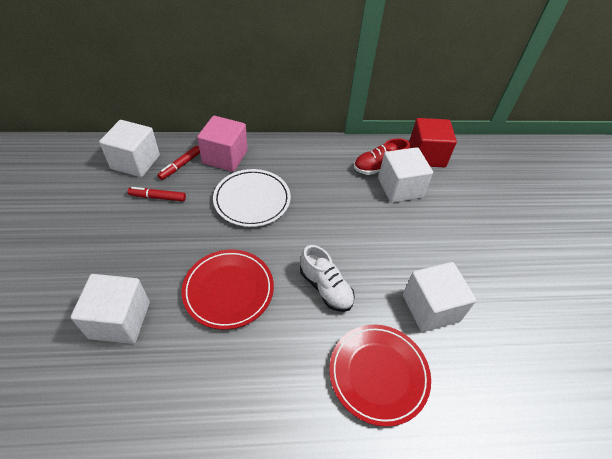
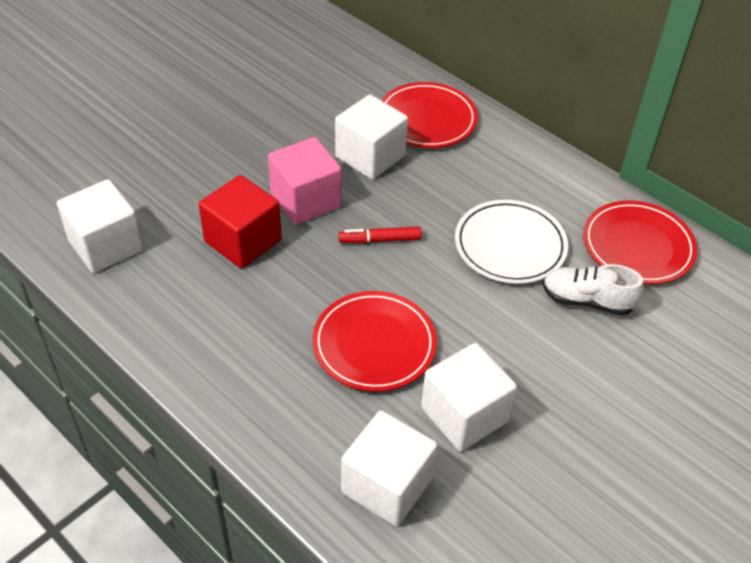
red marker: 2 -> 1
red plate: 2 -> 3
red shoe: 1 -> 0

